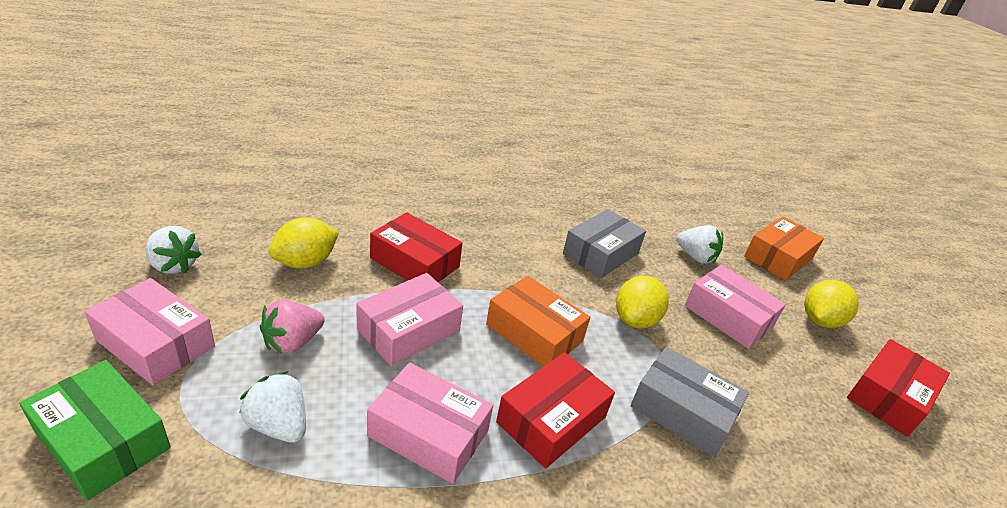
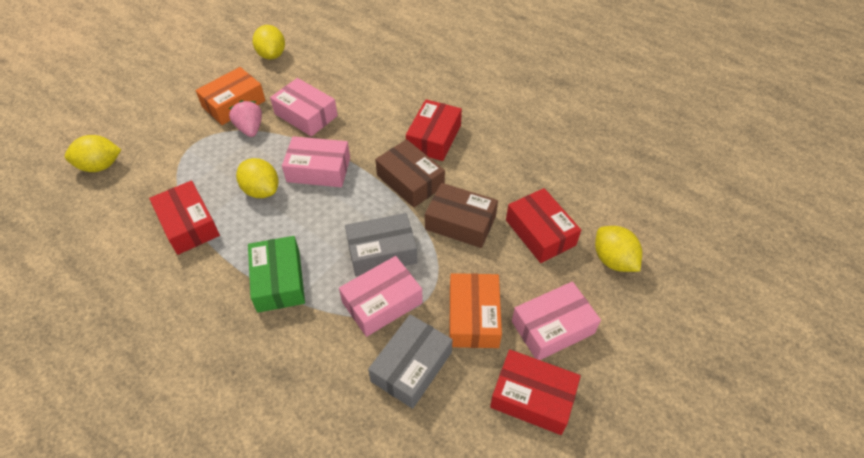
brown box: 0 -> 2
red box: 3 -> 4
white strawberry: 3 -> 0
yellow lemon: 3 -> 4

